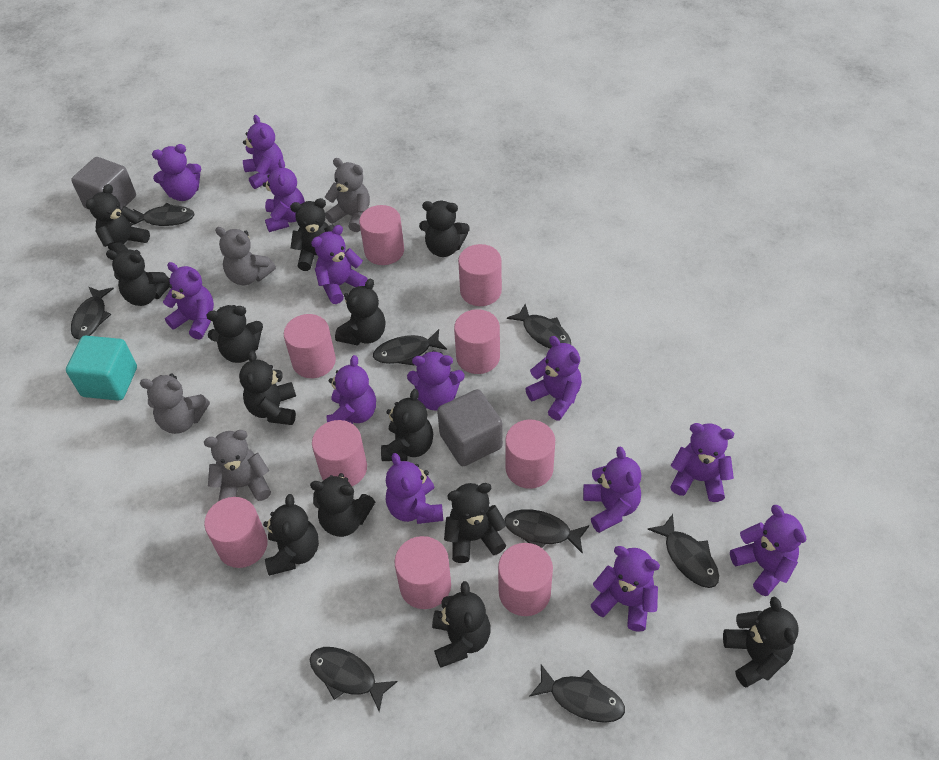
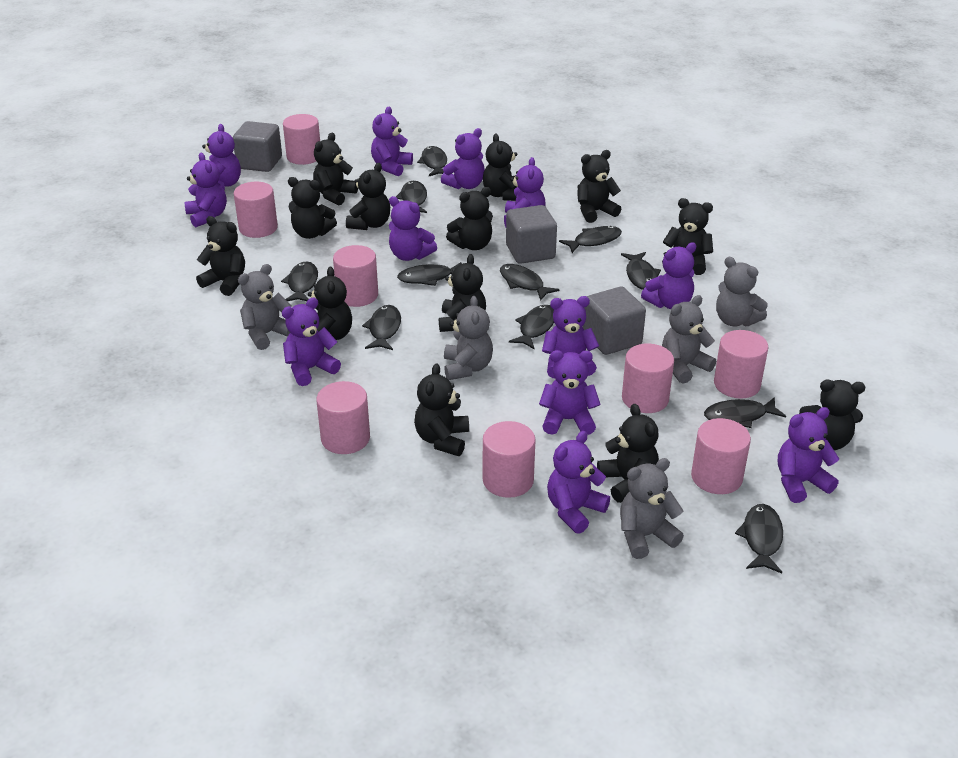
black fish: 8 -> 11
grey cube: 2 -> 3
grey teddy bear: 4 -> 5
pink cylinder: 9 -> 8
purple teddy bear: 13 -> 12
turquoise cube: 1 -> 0

